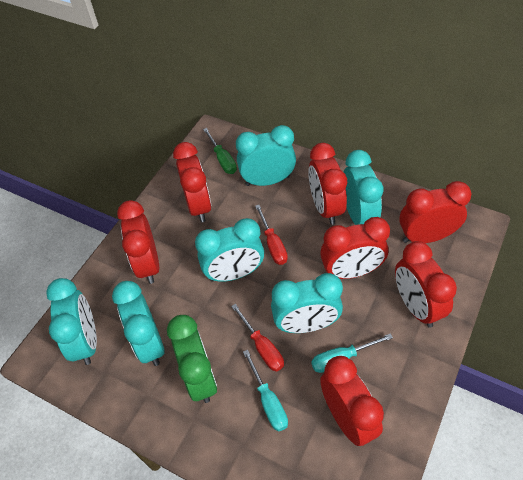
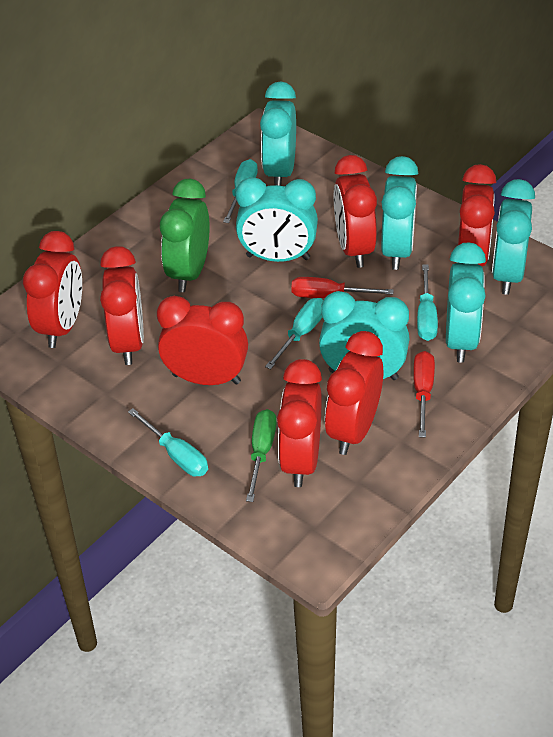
turquoise screwdriver: 2 -> 4

